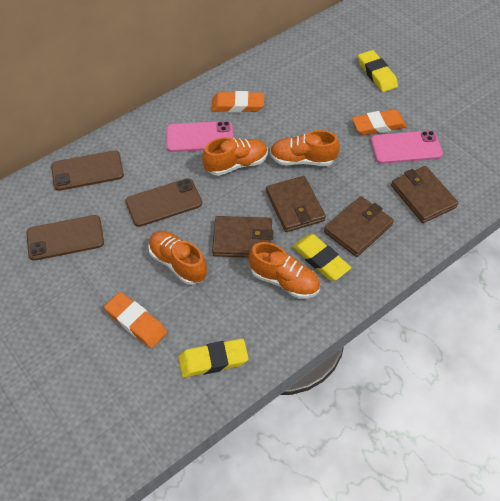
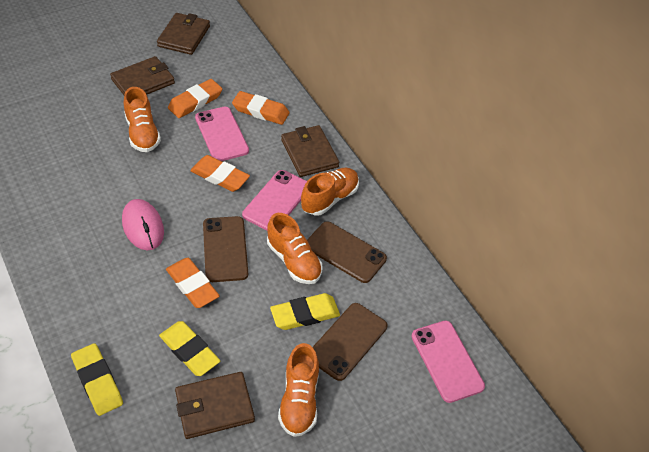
orange eraser: 3 -> 4
pink mouse: 0 -> 1
pink phone: 2 -> 3

